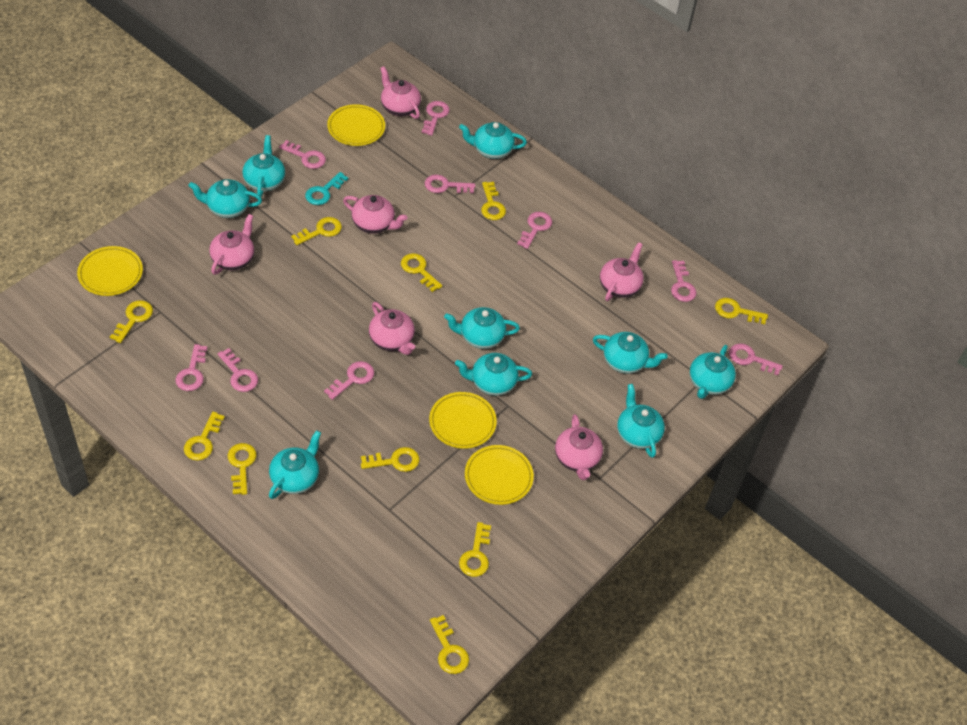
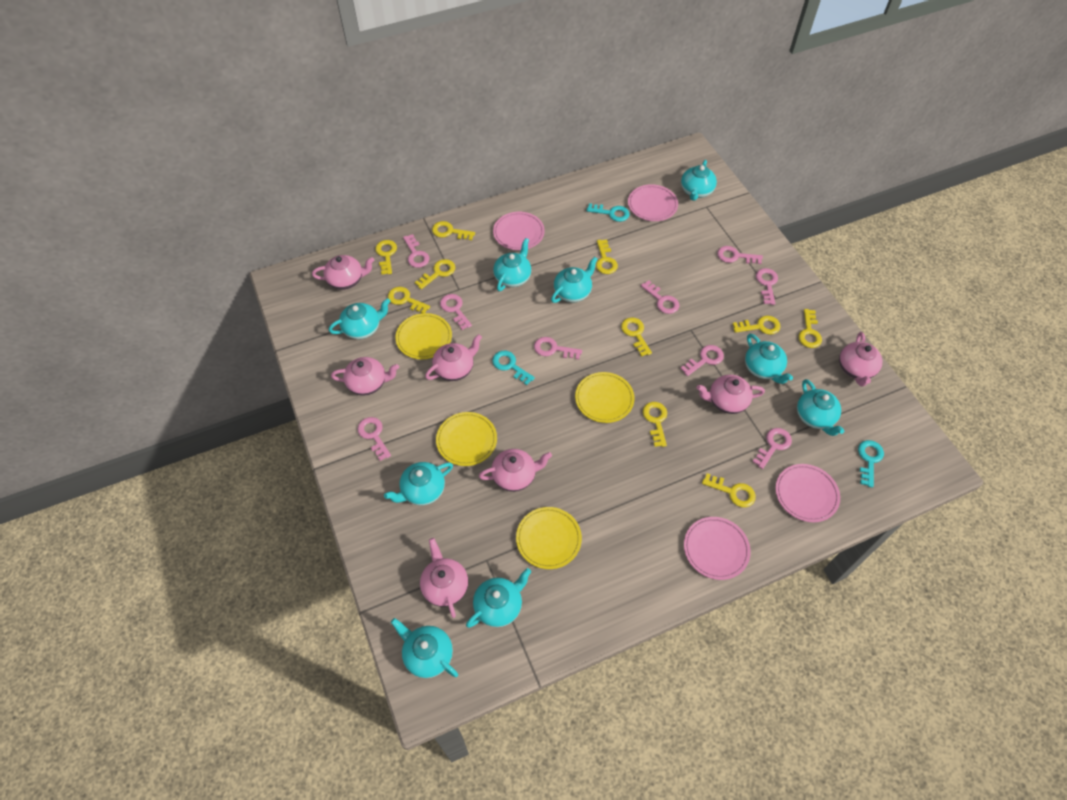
pink plate: 0 -> 4
pink teapot: 6 -> 7
turquoise key: 1 -> 3

